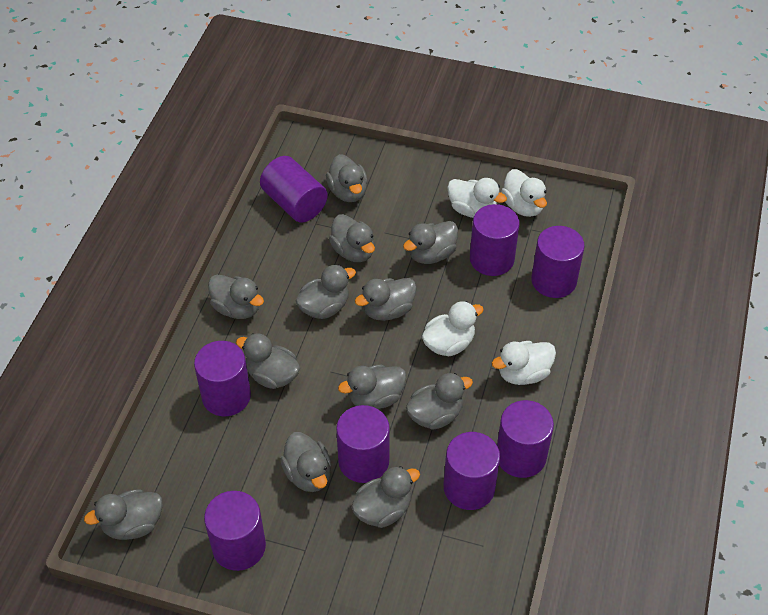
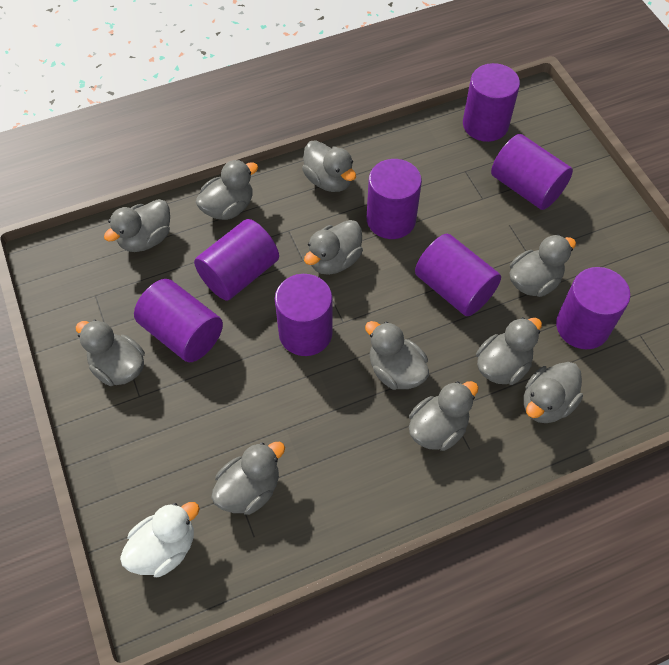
grey duck: 12 -> 11
white duck: 4 -> 1

